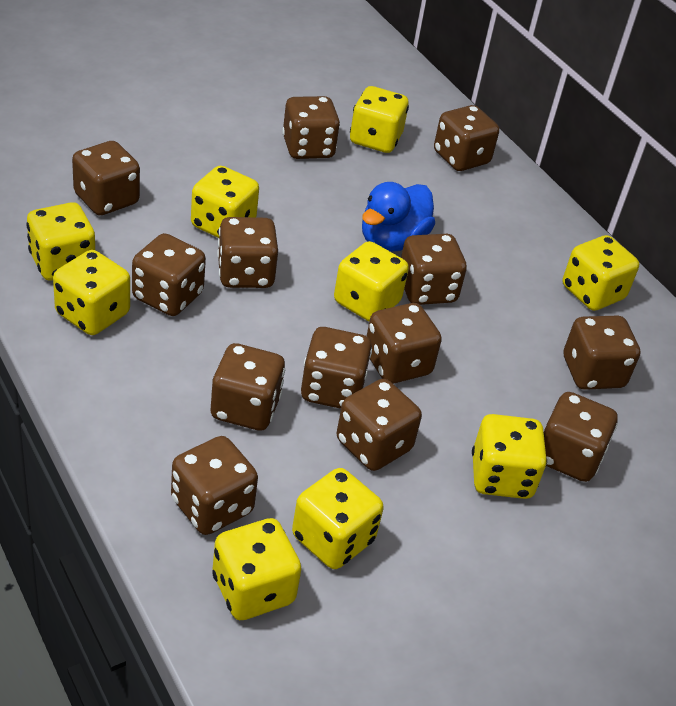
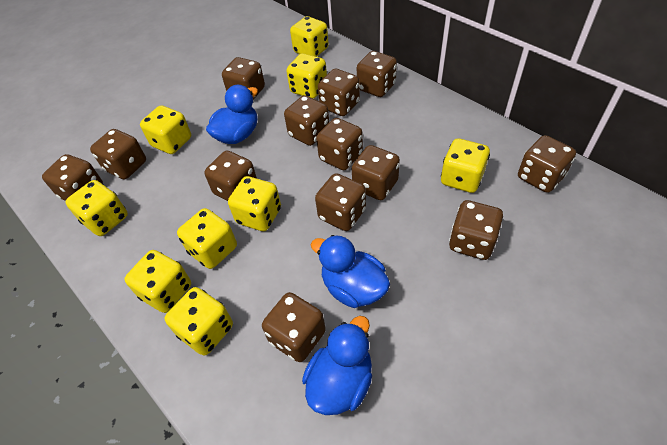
blue duck: 1 -> 3

